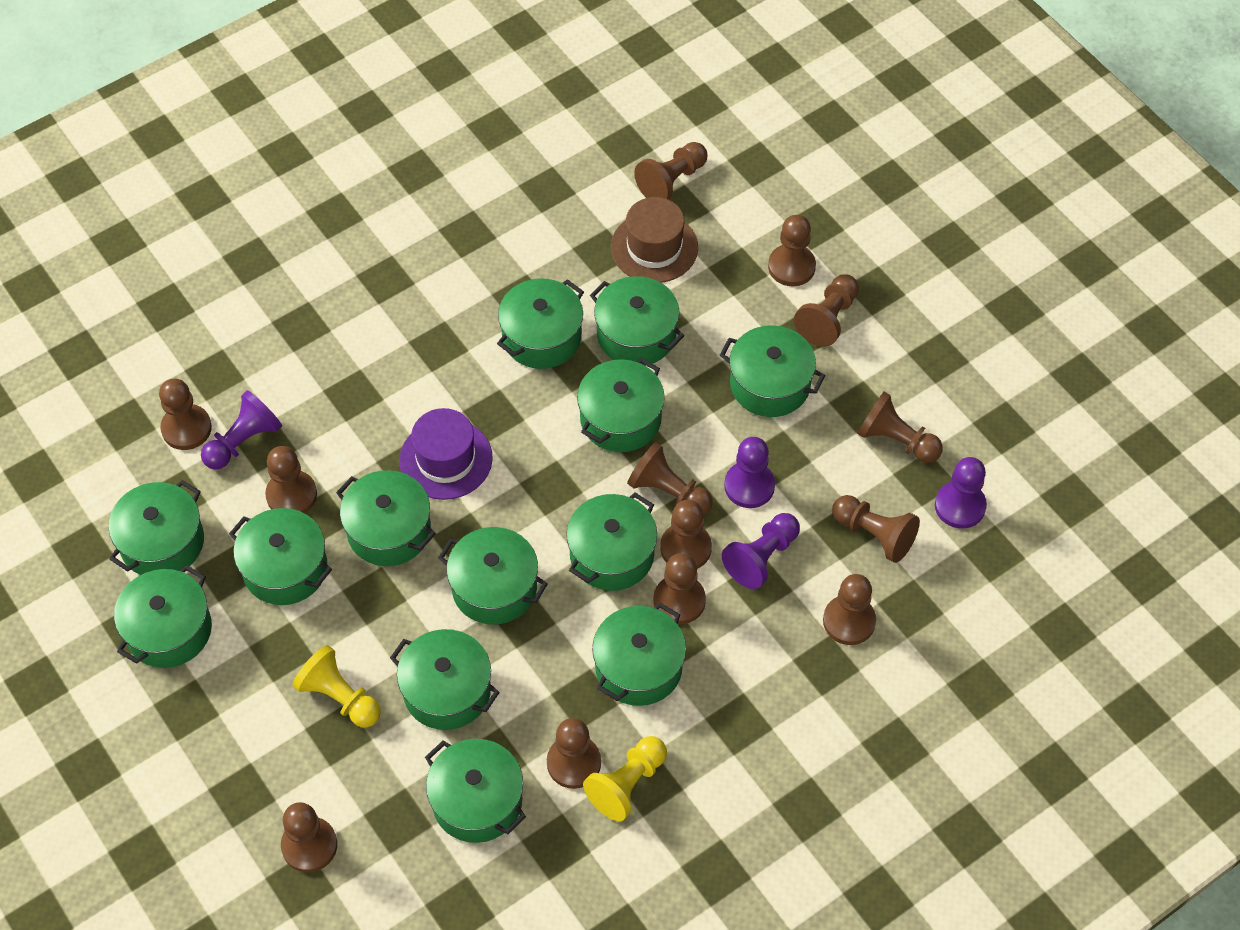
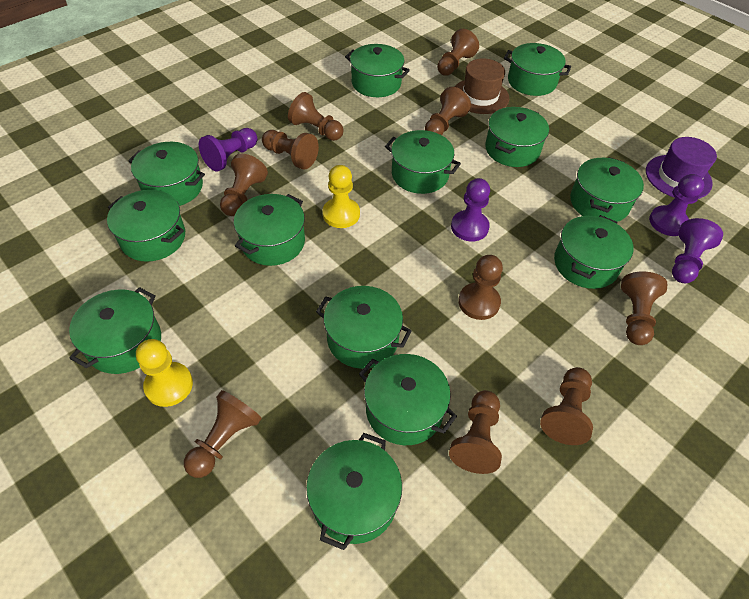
brown pawn: 13 -> 10

